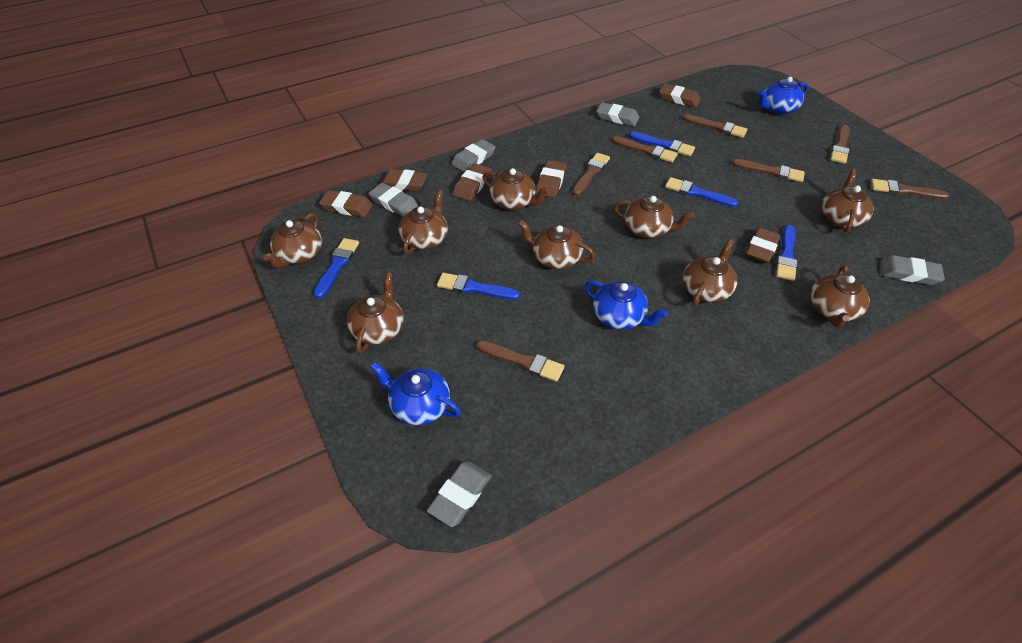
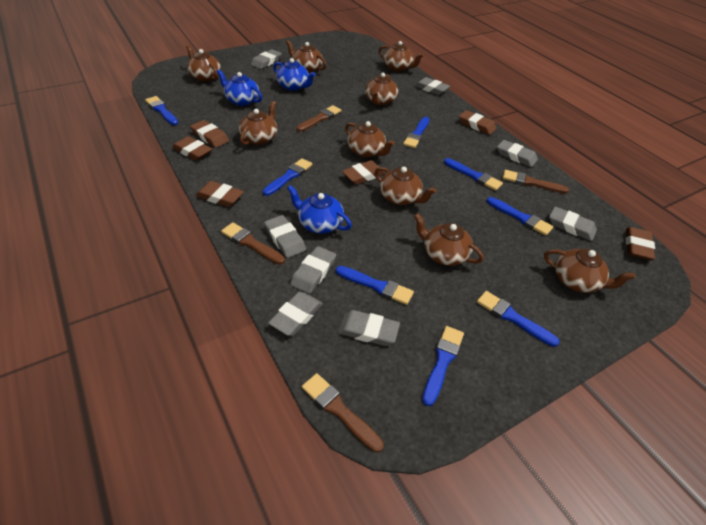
blue brush: 5 -> 8
brown brush: 7 -> 4
grey eraser: 5 -> 8

